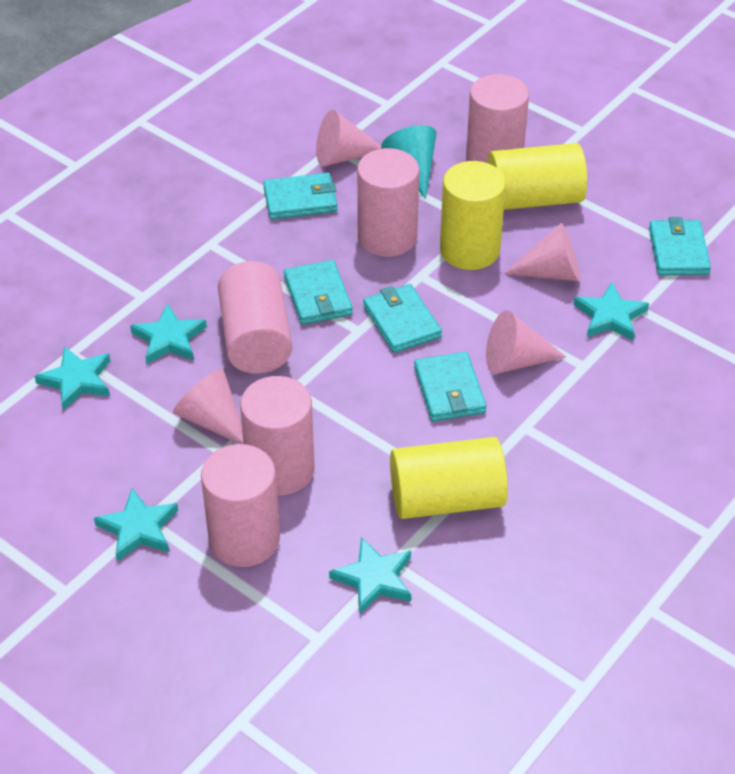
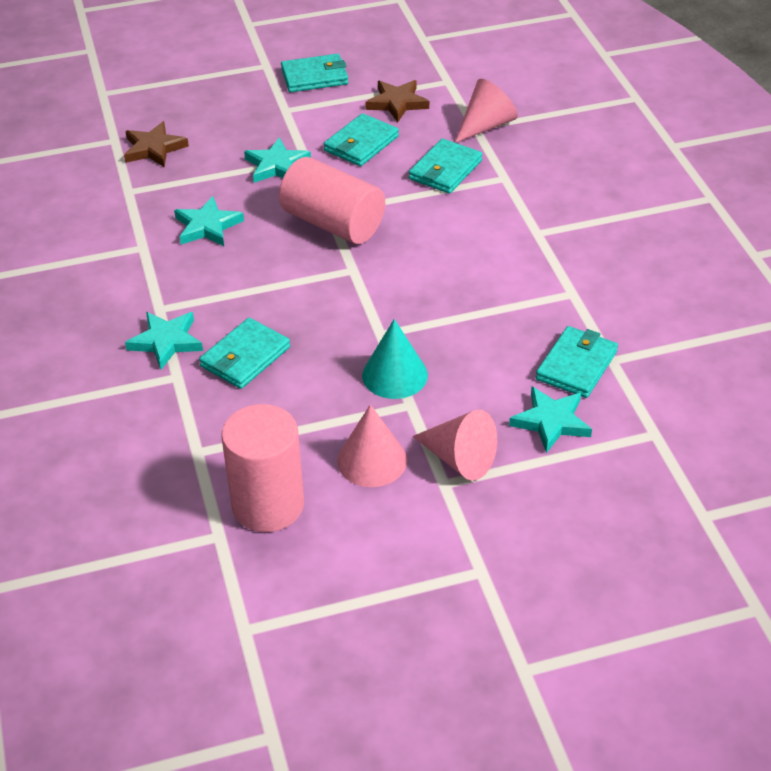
brown star: 0 -> 2
pink cone: 4 -> 3
pink cylinder: 5 -> 2
turquoise star: 5 -> 4
yellow cylinder: 3 -> 0

